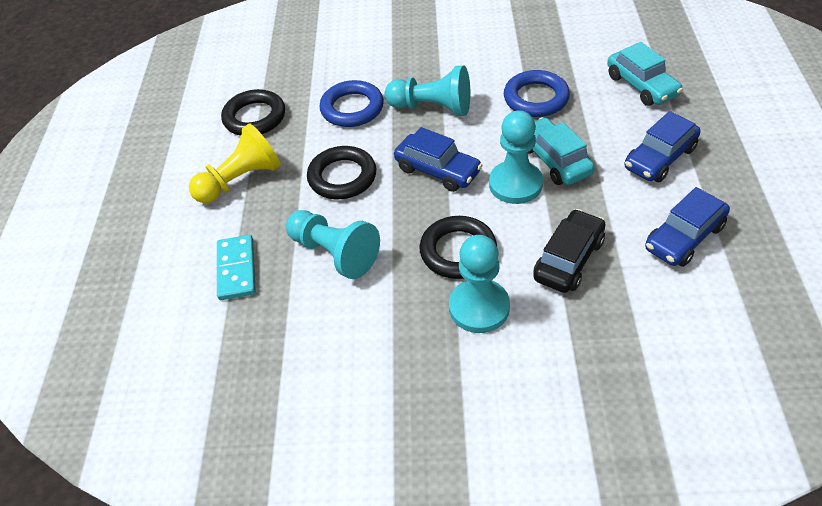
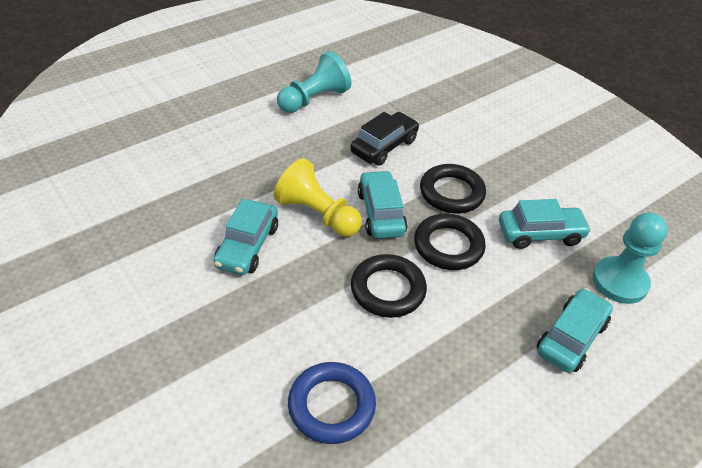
blue car: 3 -> 0
blue ring: 2 -> 1
turquoise car: 2 -> 4
turquoise domino: 1 -> 0
turquoise pawn: 4 -> 2

